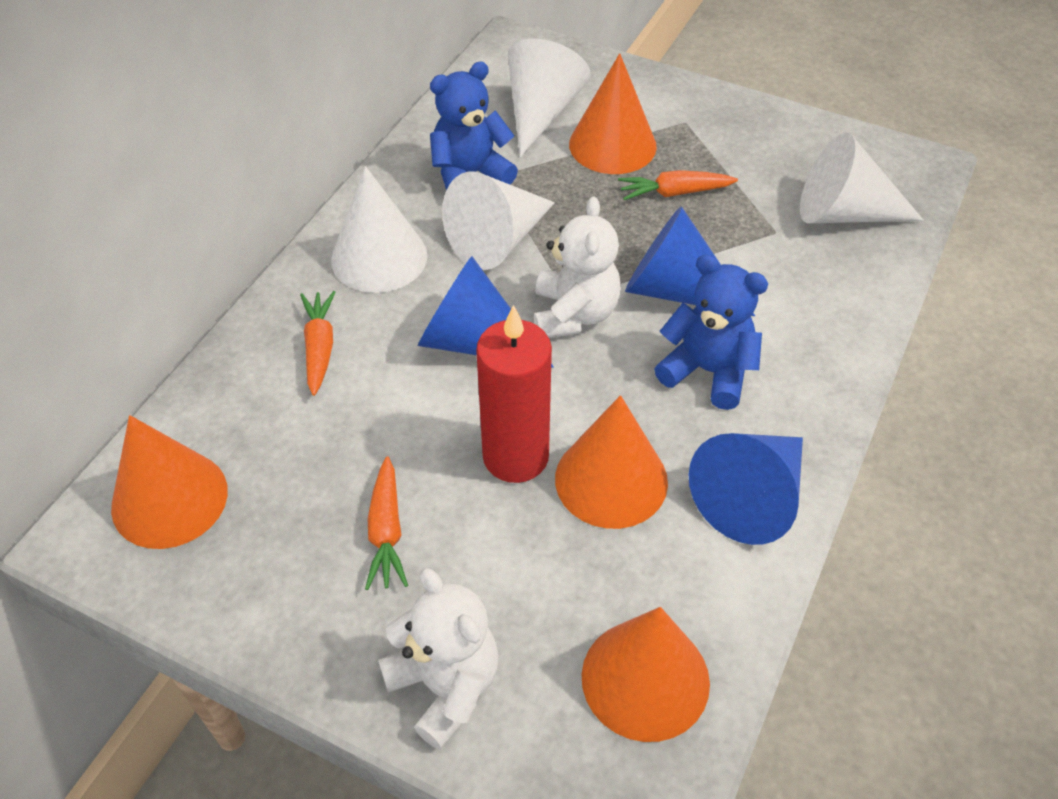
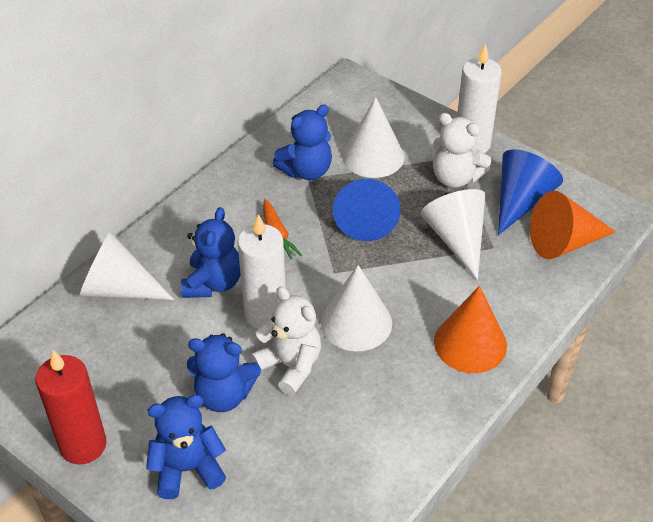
blue cone: 3 -> 2
blue teddy bear: 2 -> 4
orange carrot: 3 -> 1
orange cone: 4 -> 2
white candle: 0 -> 2

